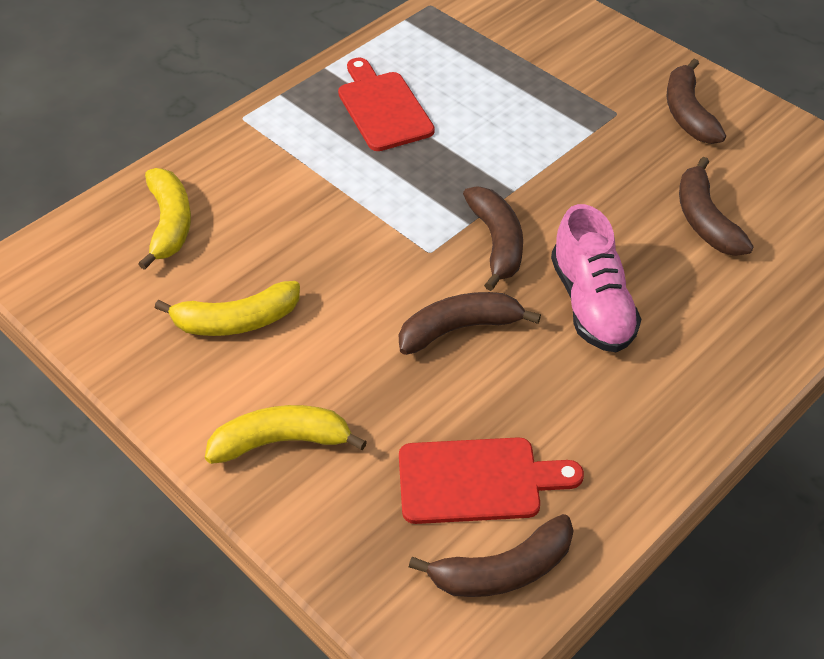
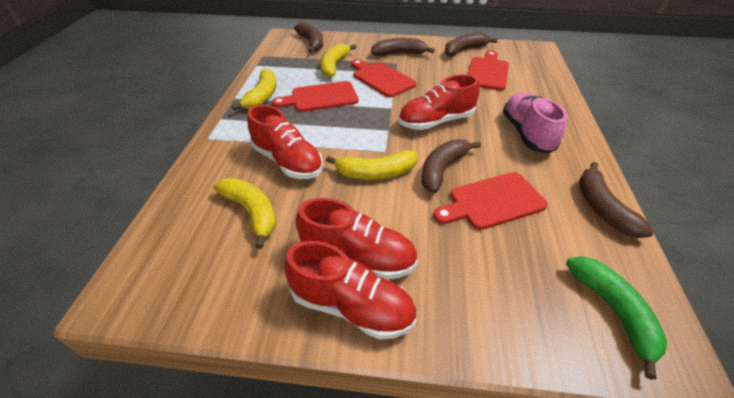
green banana: 0 -> 1
red cutting board: 2 -> 4
red shoe: 0 -> 4
yellow banana: 3 -> 4

